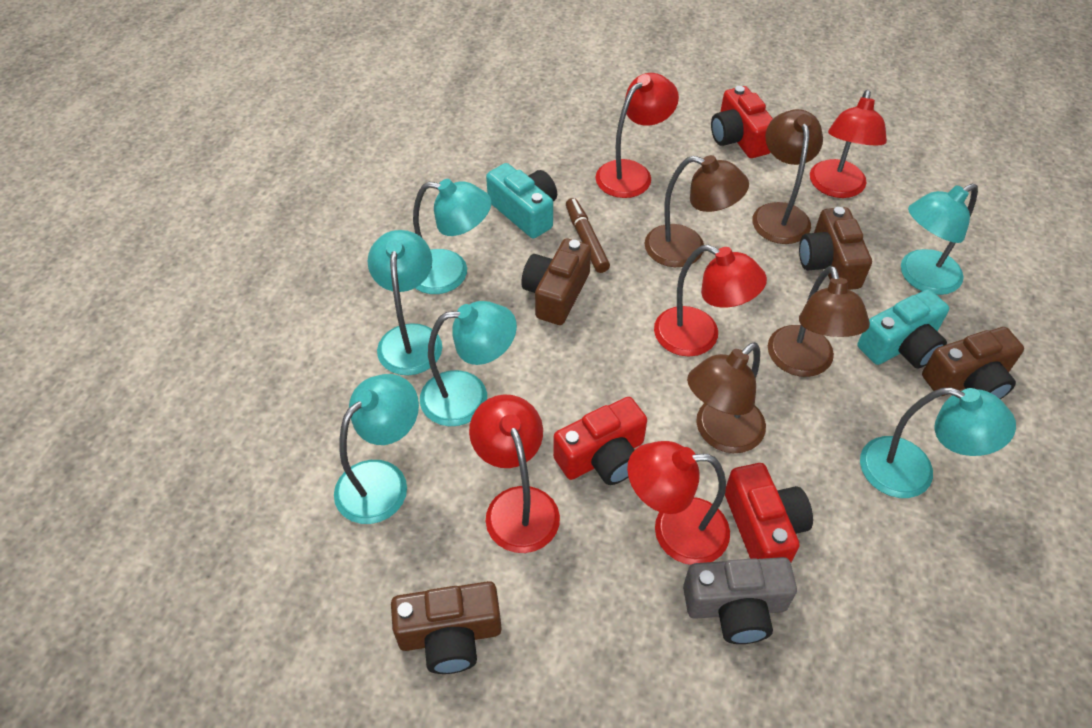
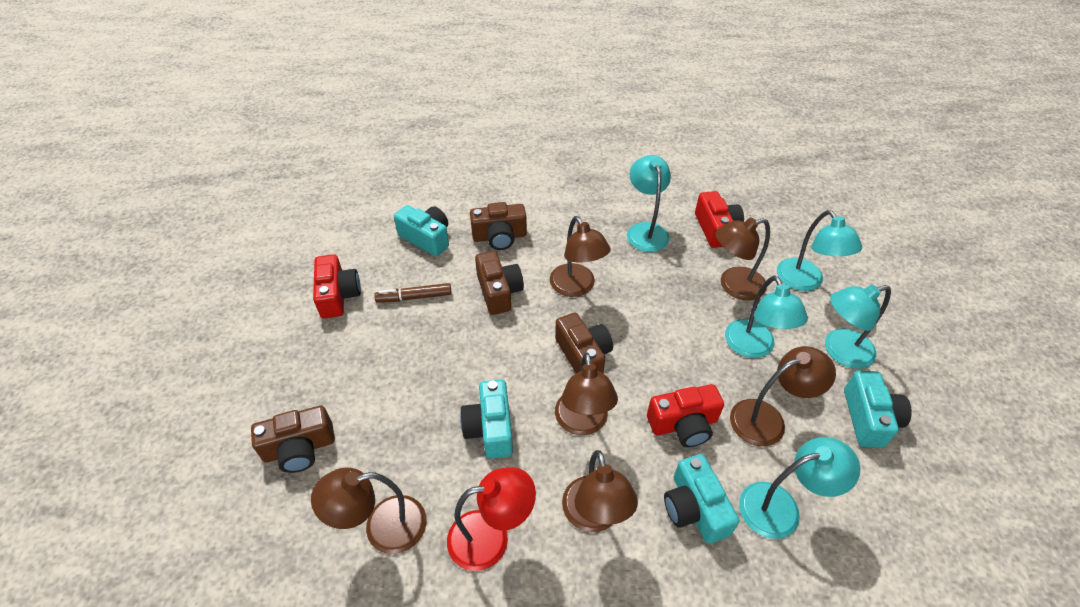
brown lamp: 4 -> 6
grey camera: 1 -> 0
red lamp: 5 -> 1
turquoise camera: 2 -> 4
turquoise lamp: 6 -> 5

